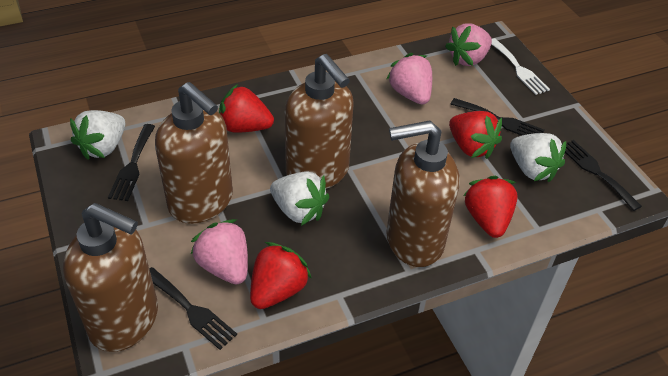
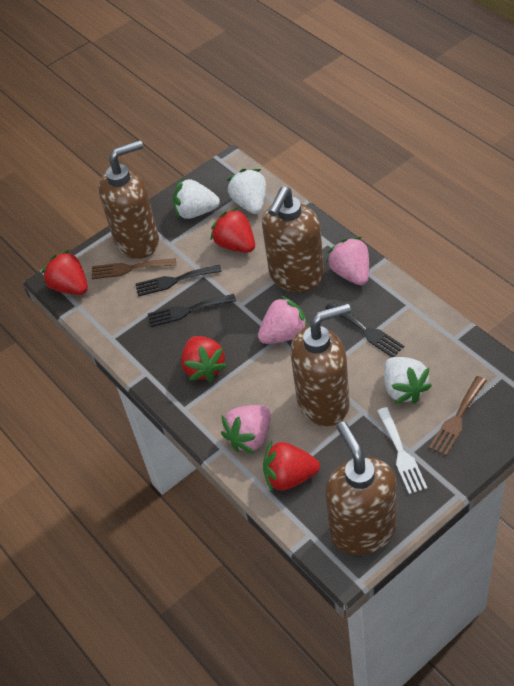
black fork: 4 -> 3
brown fork: 0 -> 2

